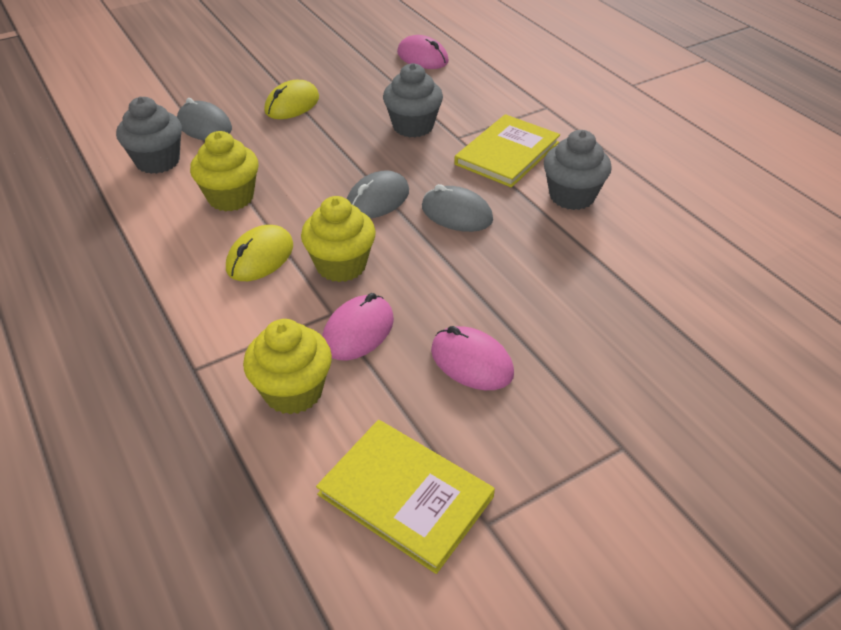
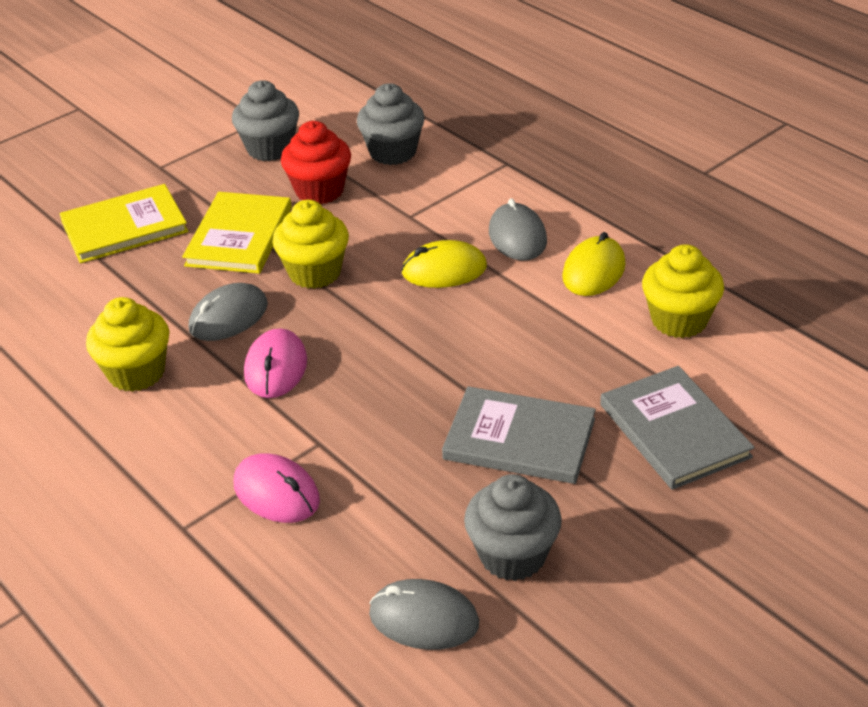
grey book: 0 -> 2
pink mouse: 3 -> 2
red cupcake: 0 -> 1

